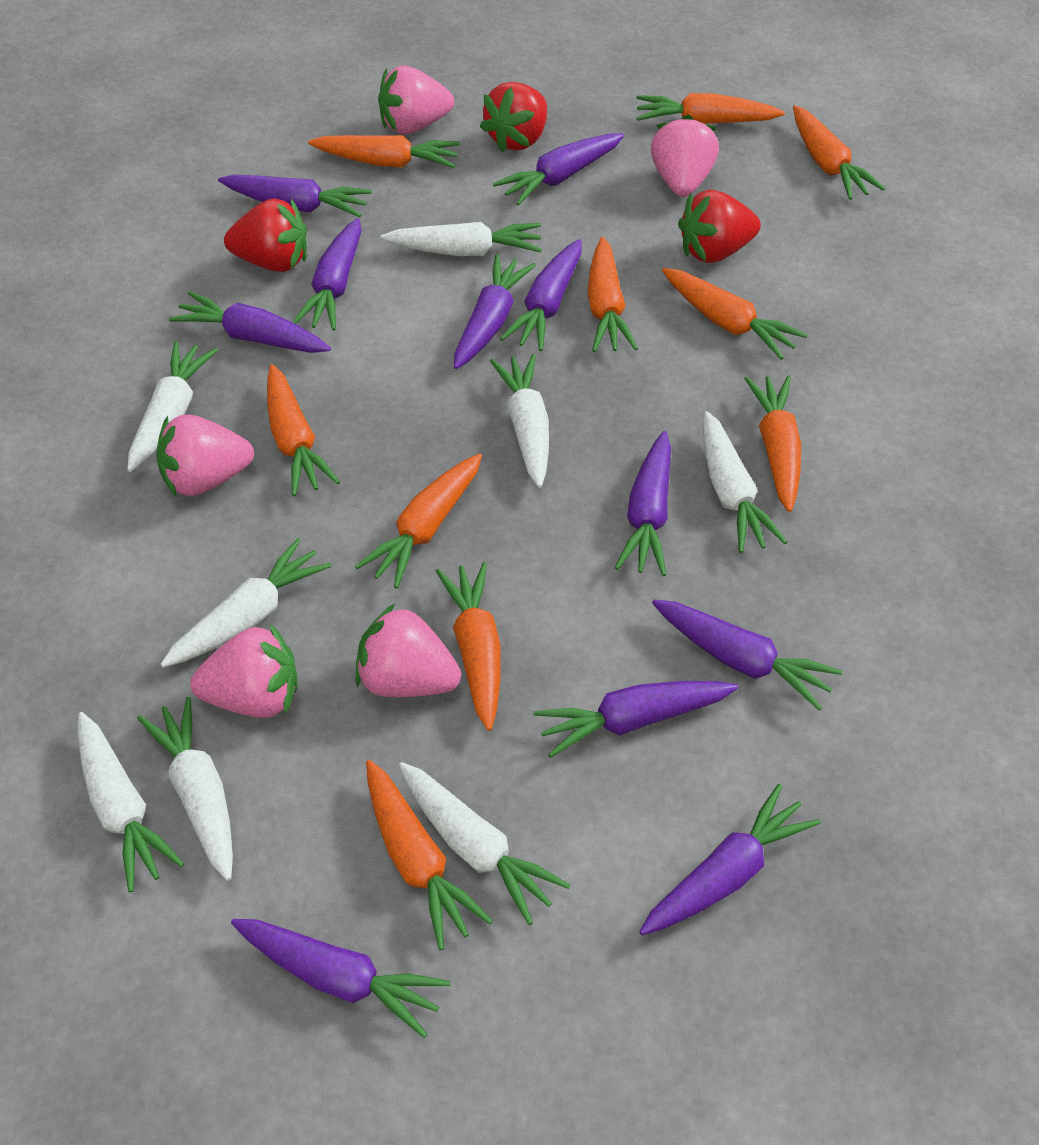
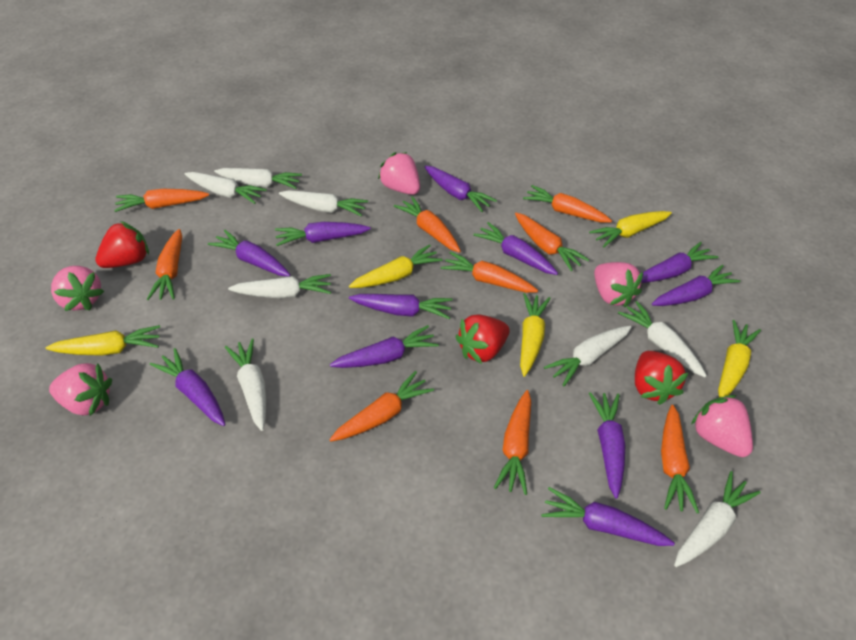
orange carrot: 10 -> 9
yellow carrot: 0 -> 5

